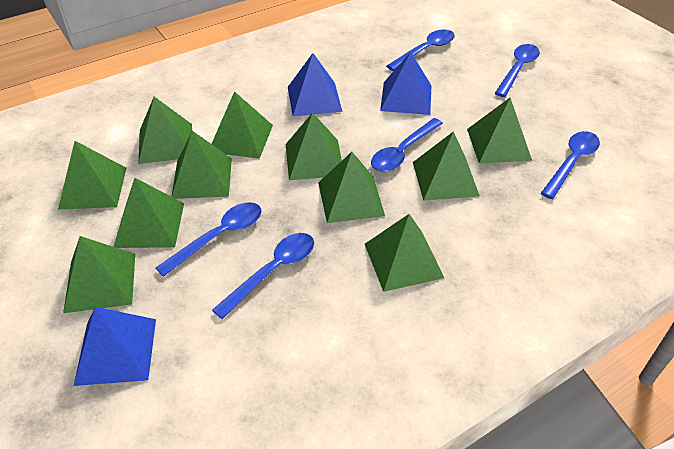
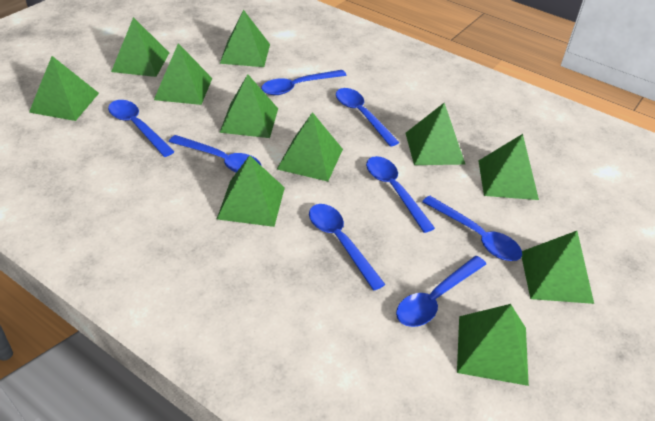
blue pyramid: 3 -> 0
blue spoon: 6 -> 8

